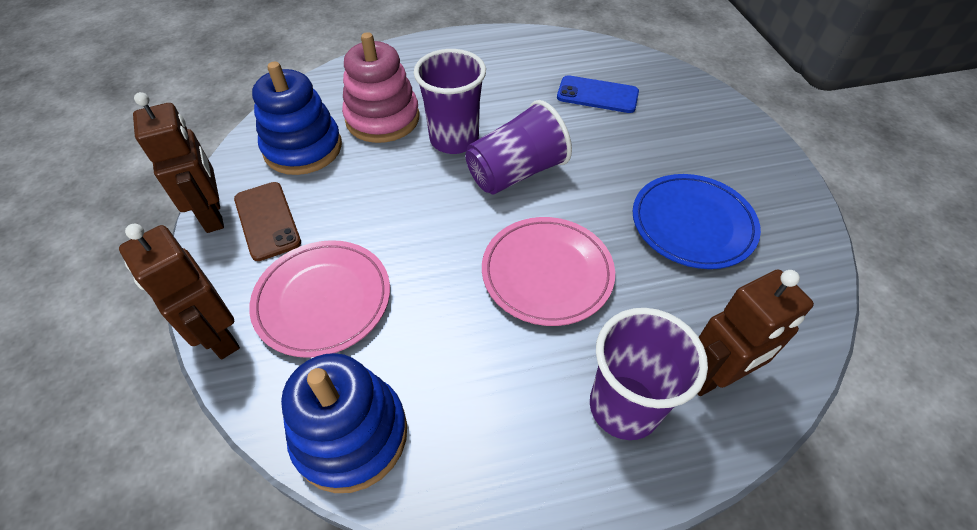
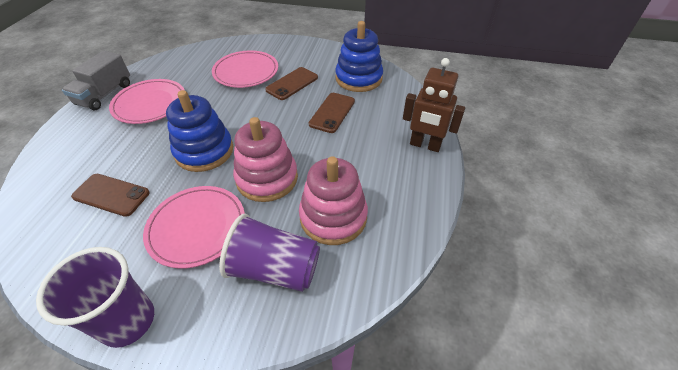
blue phone: 1 -> 0
blue plate: 1 -> 0
brown phone: 1 -> 3
brown robot: 3 -> 1
grey truck: 0 -> 1
pink plate: 2 -> 3
pink stacking toy: 1 -> 2
purple cup: 3 -> 2

